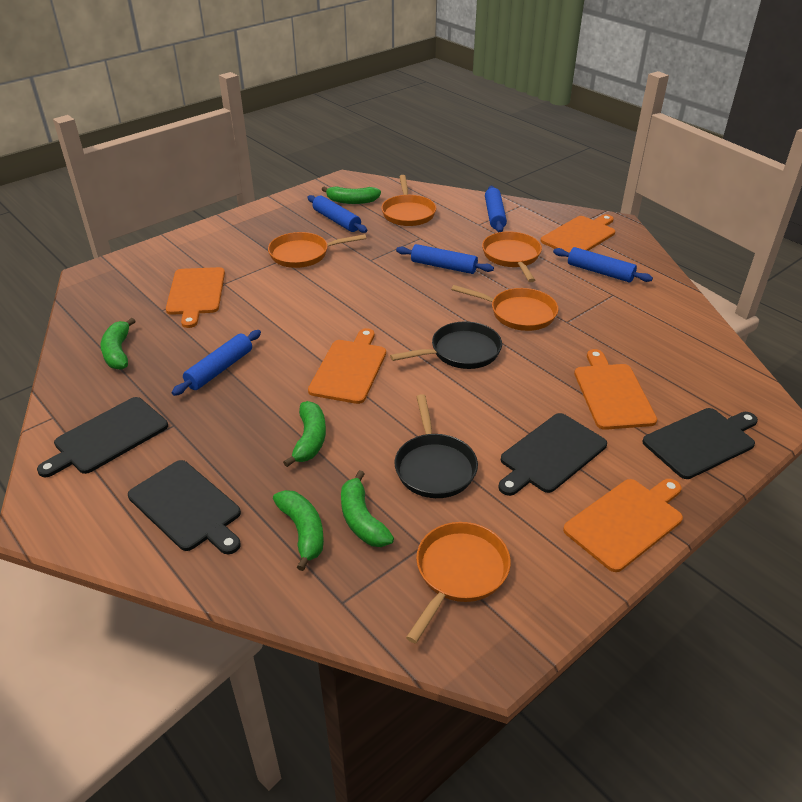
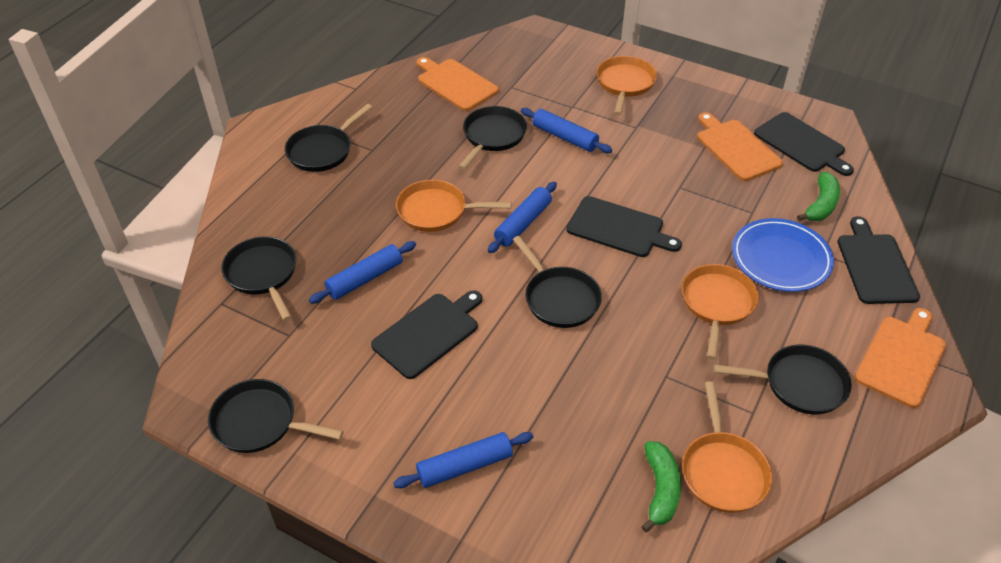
black pan: 2 -> 6
blue plate: 0 -> 1
blue rolling pin: 5 -> 4
green banana: 5 -> 2
orange cutting board: 5 -> 3
orange pan: 5 -> 4

